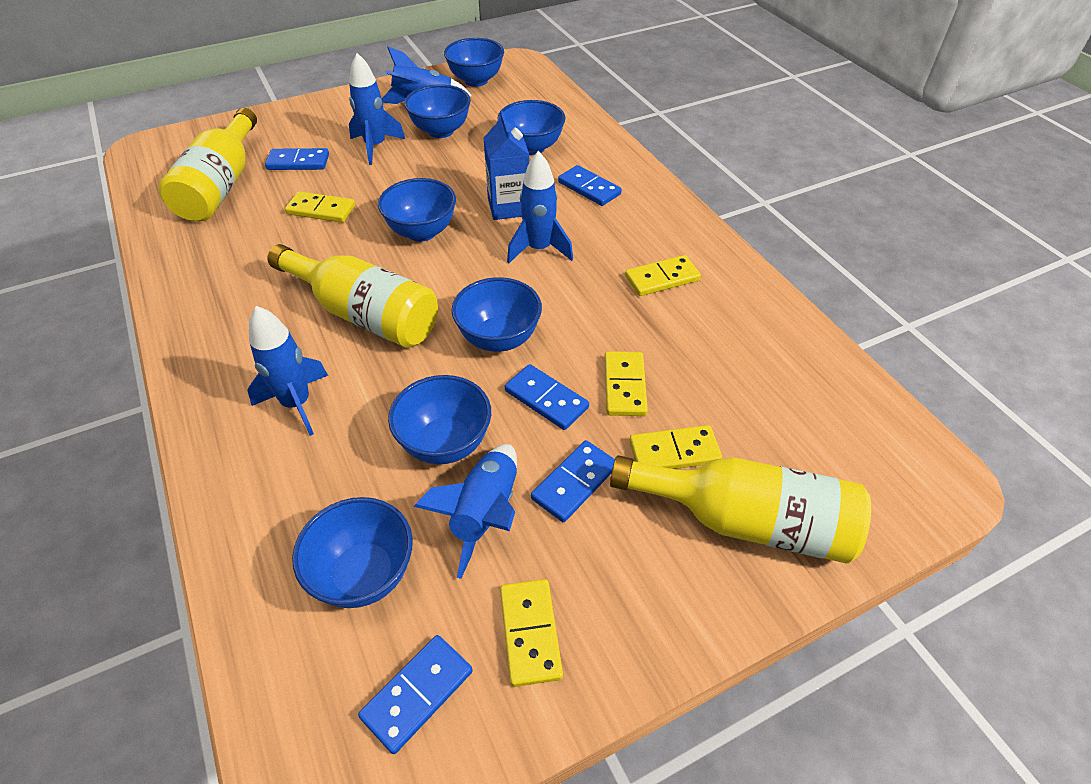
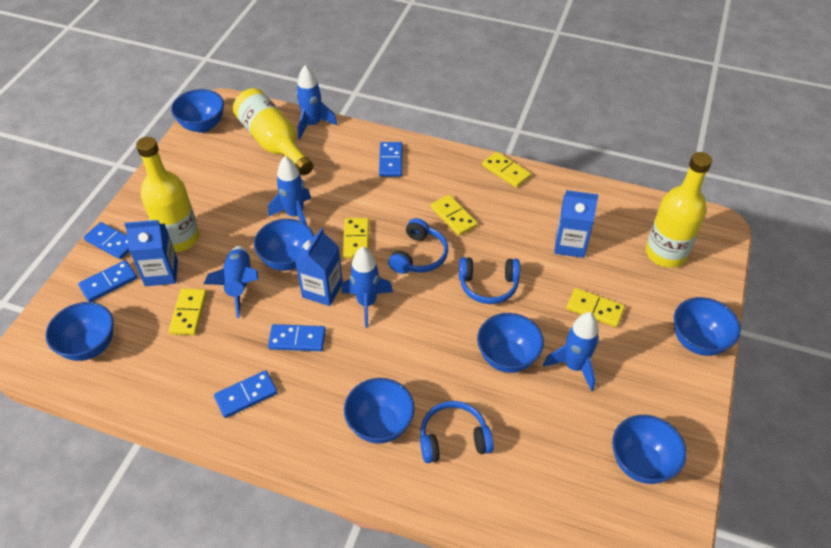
blue carton: 1 -> 3
blue headphones: 0 -> 3

